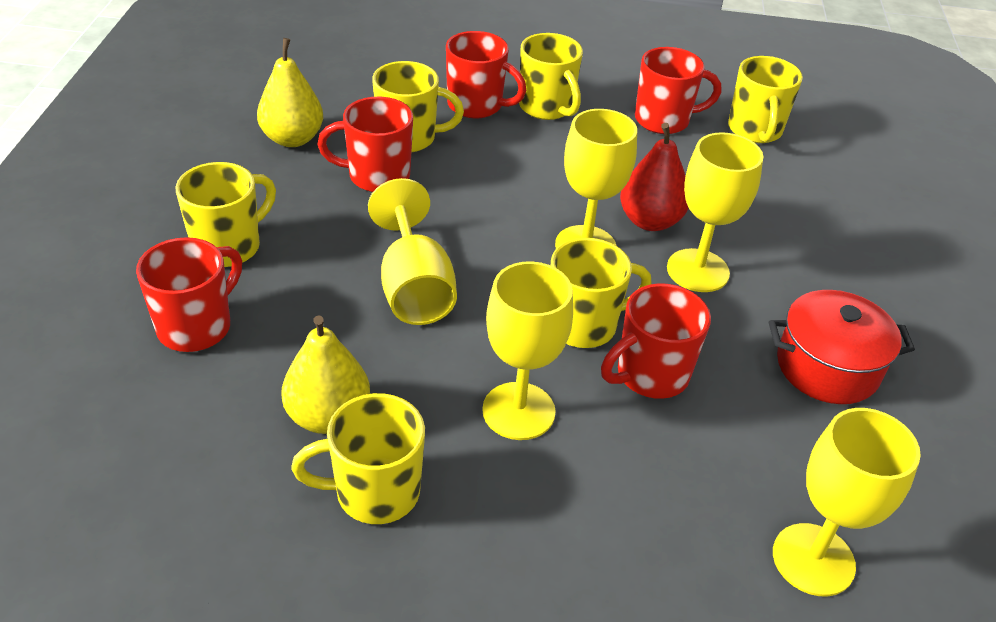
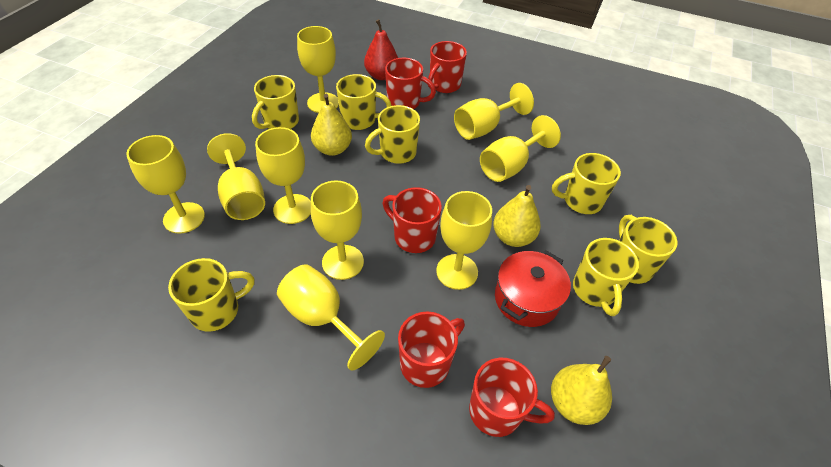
yellow goblet: 5 -> 9
yellow mug: 6 -> 7
yellow pear: 2 -> 3

